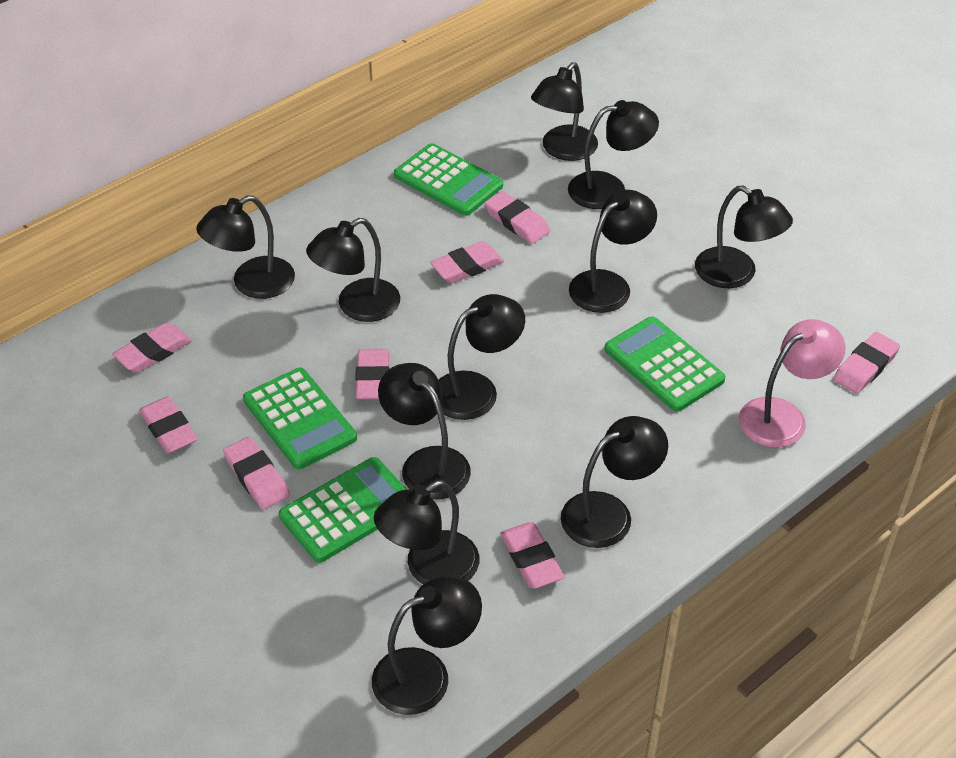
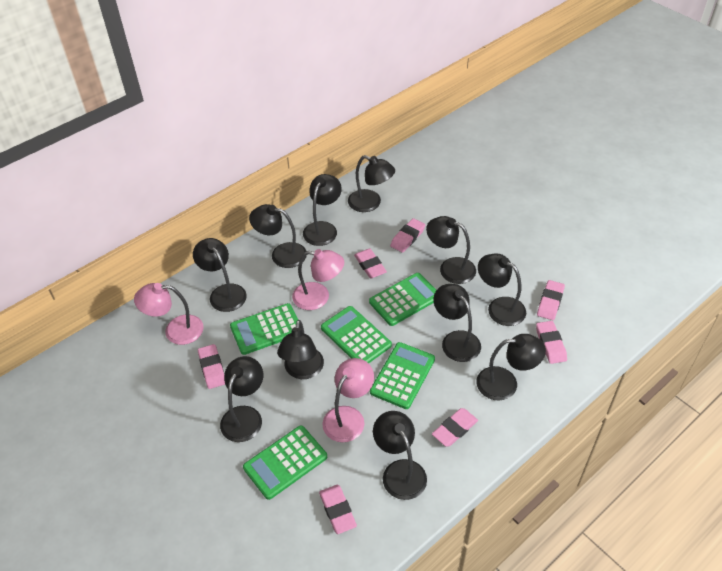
green calculator: 4 -> 5
pink eraser: 8 -> 7
pink lamp: 1 -> 3

